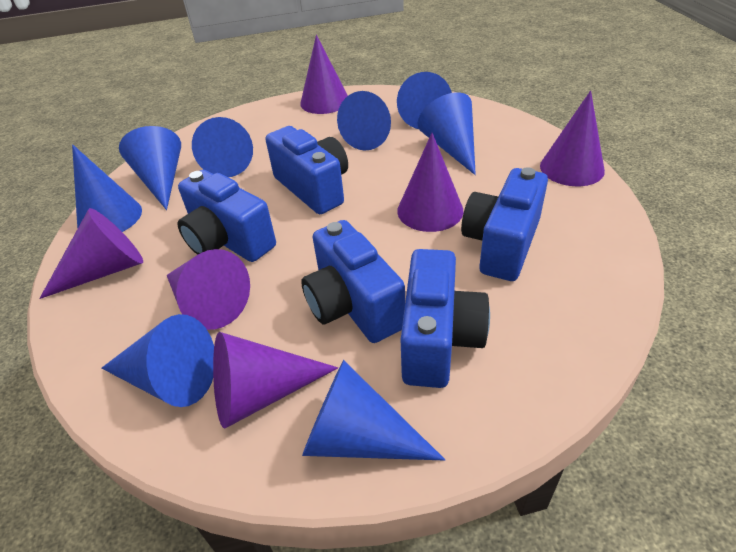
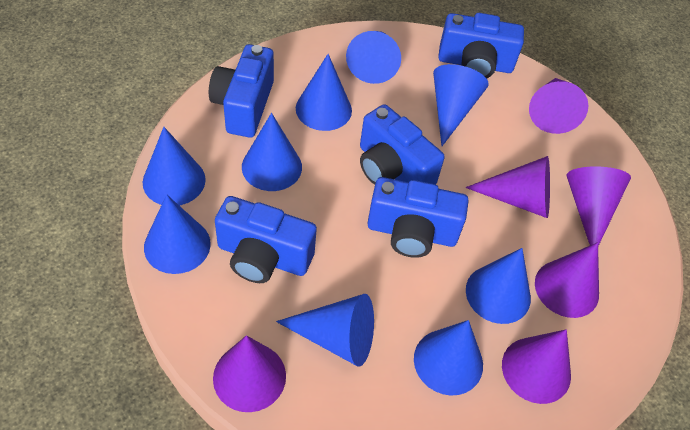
blue cone: 8 -> 9

